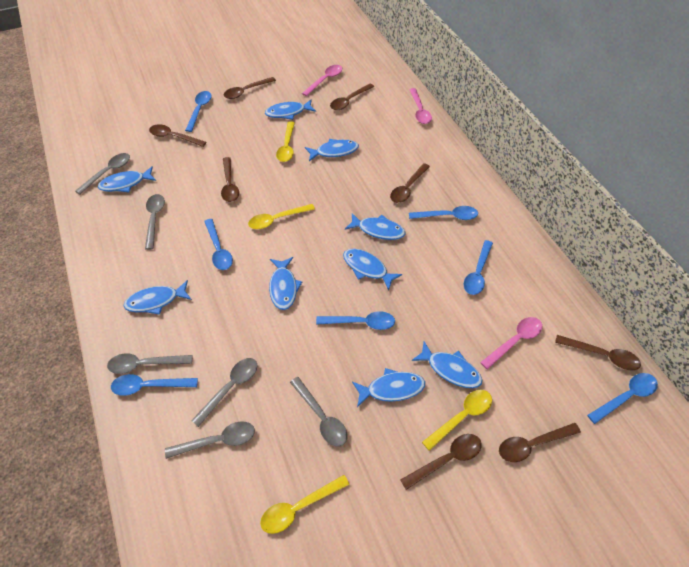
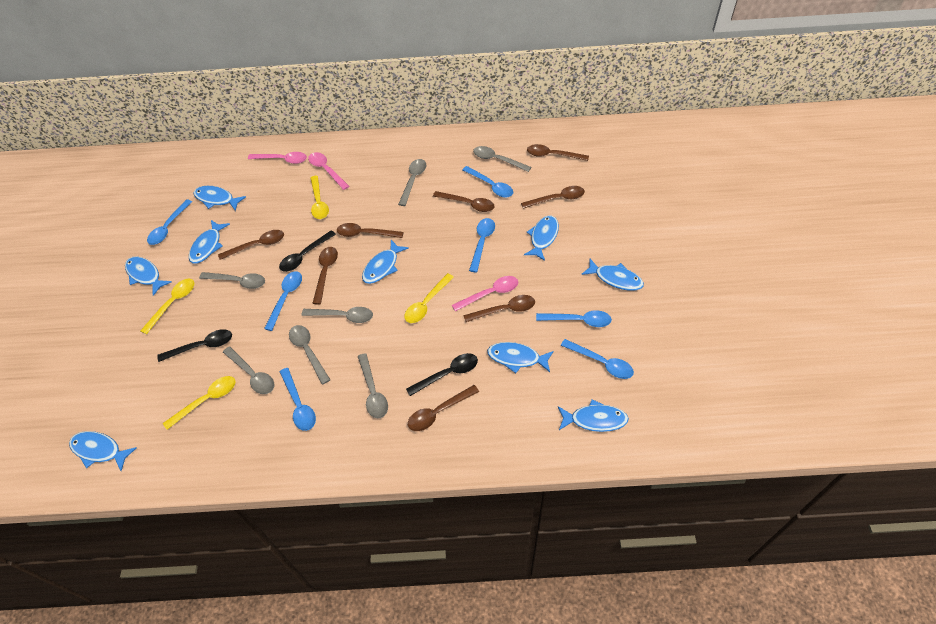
black spoon: 0 -> 3
grey spoon: 6 -> 7

